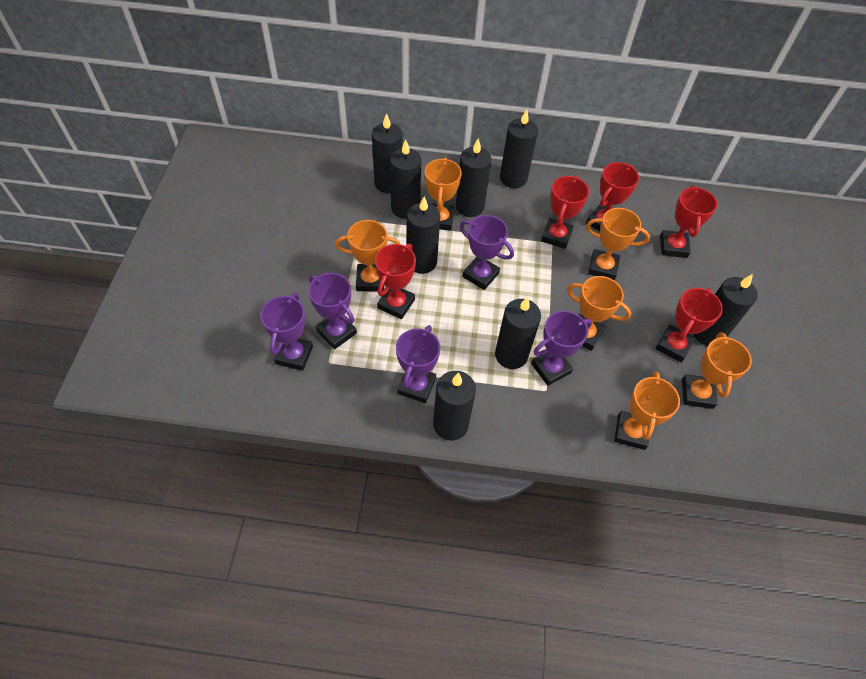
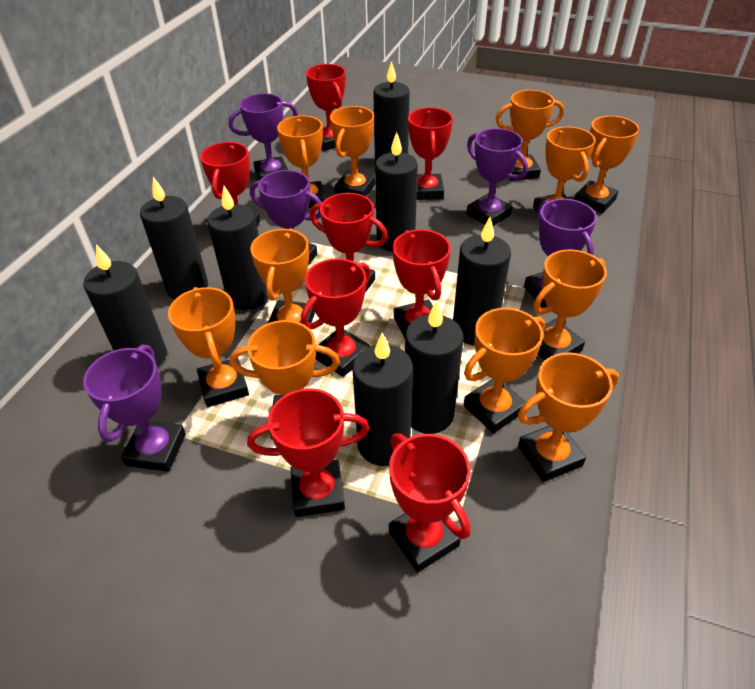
orange trophy: 6 -> 11
red trophy: 5 -> 8

